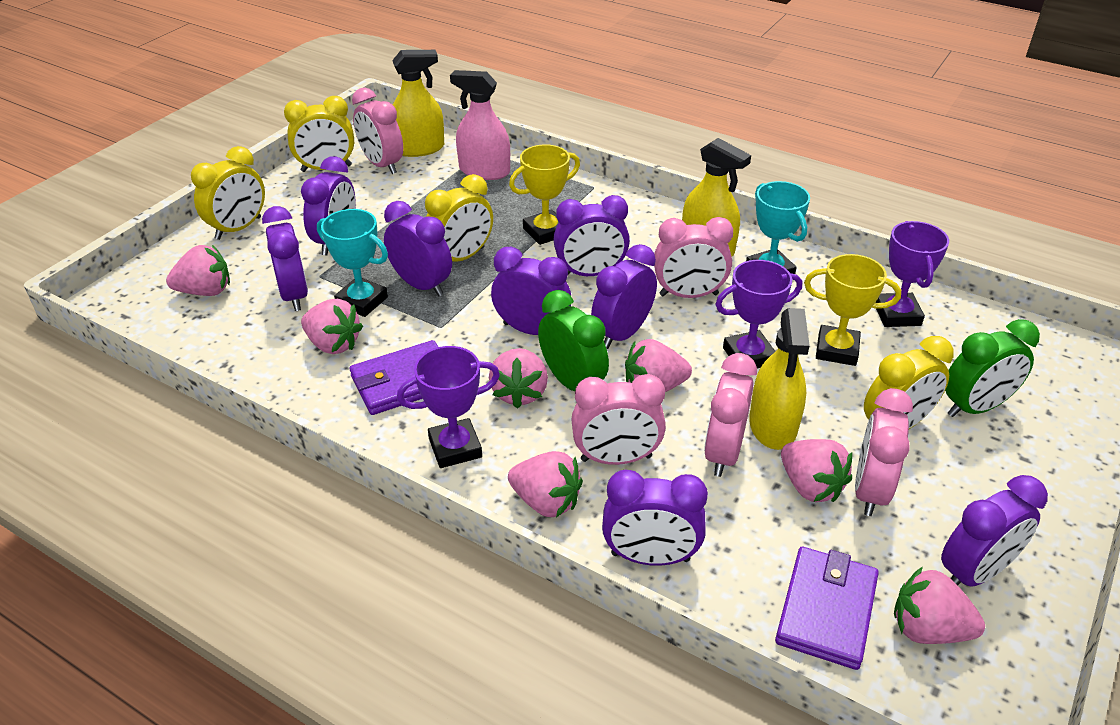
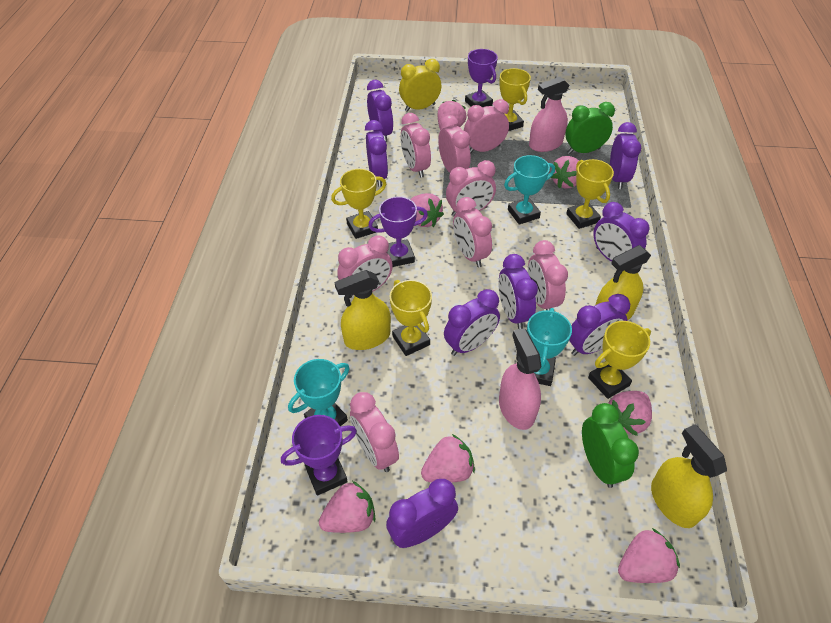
pink clock: 5 -> 8
pink spray bottle: 1 -> 2
purple wallet: 2 -> 0
turquoise trophy: 2 -> 3
yellow clock: 4 -> 1
yellow trophy: 2 -> 5

